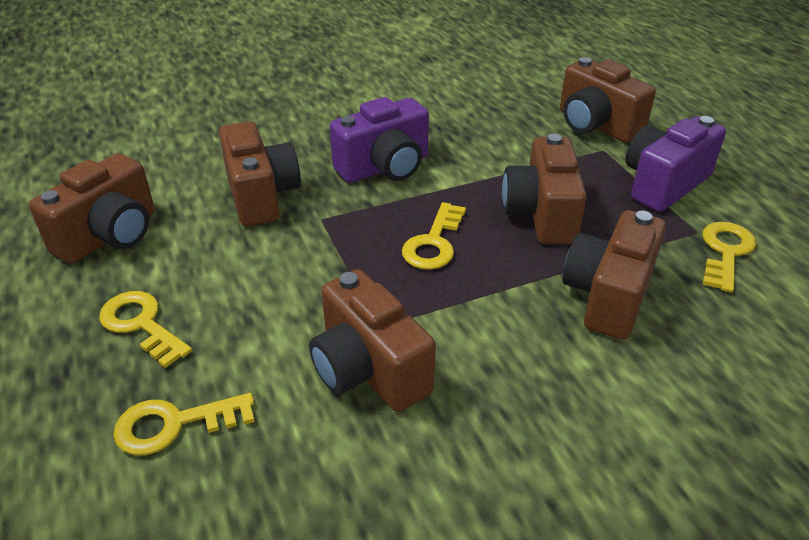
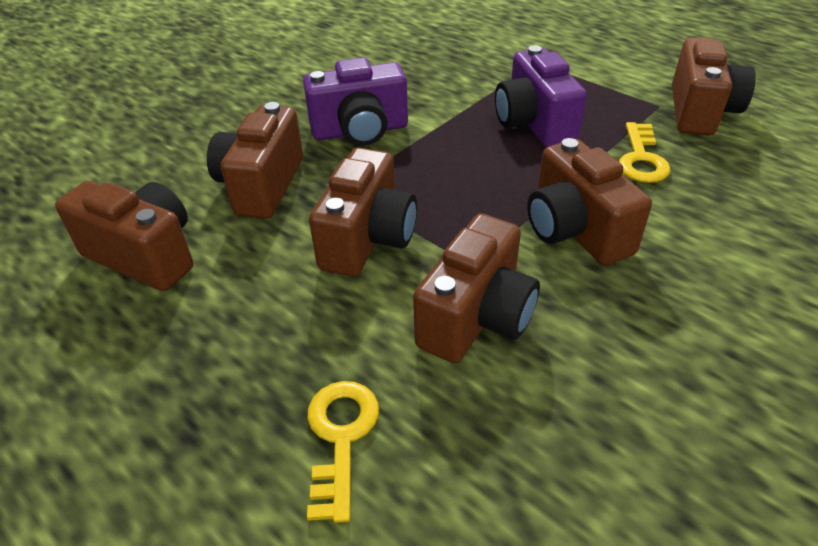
yellow key: 4 -> 2

